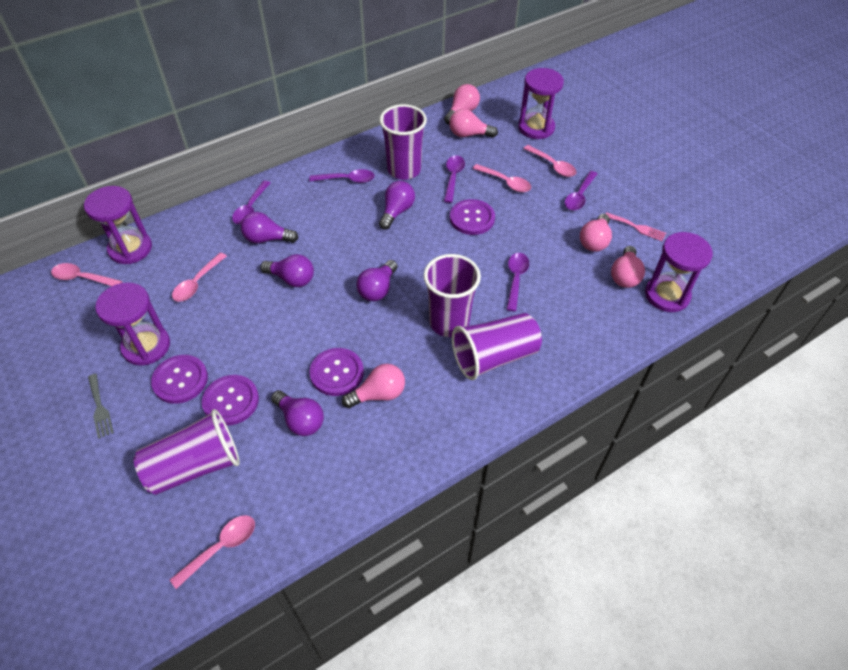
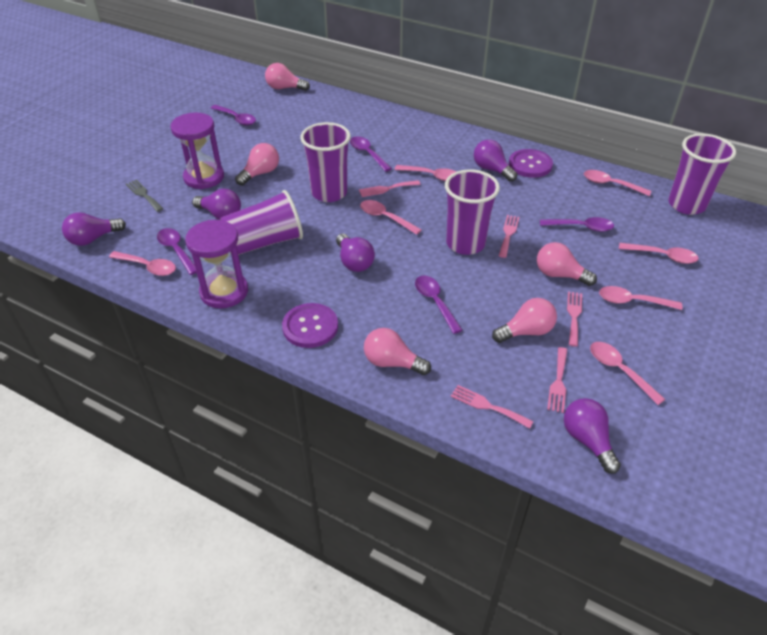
pink fork: 1 -> 5
pink spoon: 5 -> 7
purple button: 4 -> 2
purple hourglass: 4 -> 2

